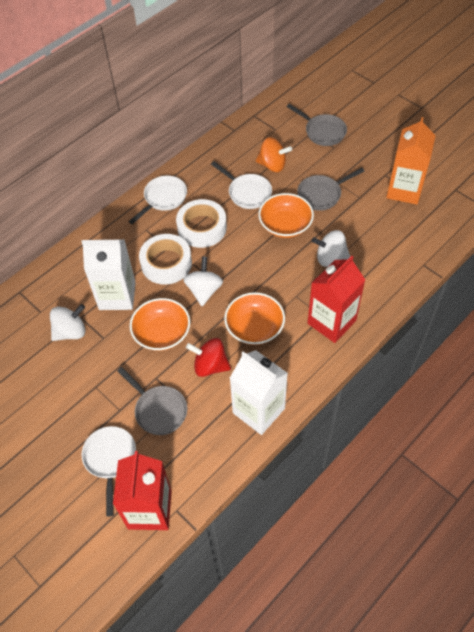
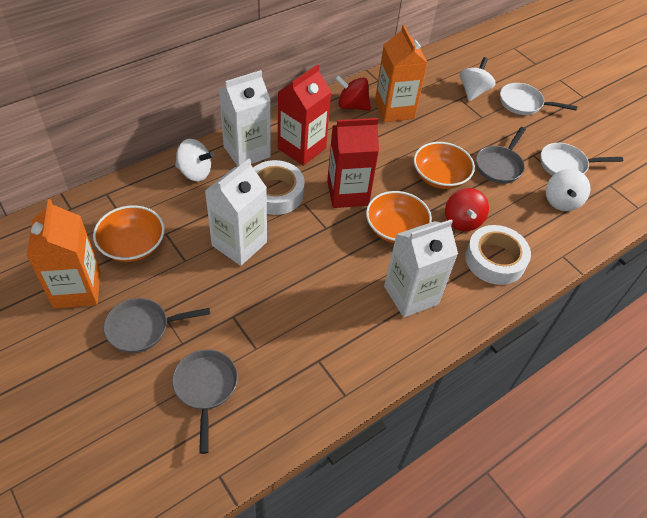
orange carton: 1 -> 2
orange spinning top: 1 -> 0
red spinning top: 1 -> 2
white carton: 2 -> 3
white pan: 3 -> 2

